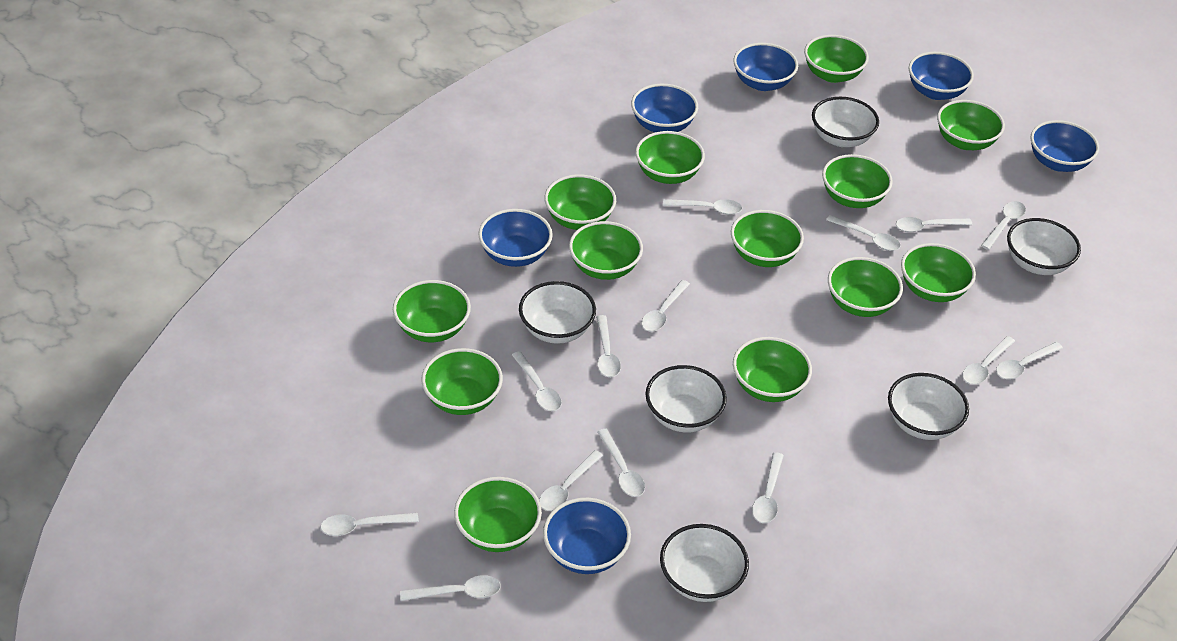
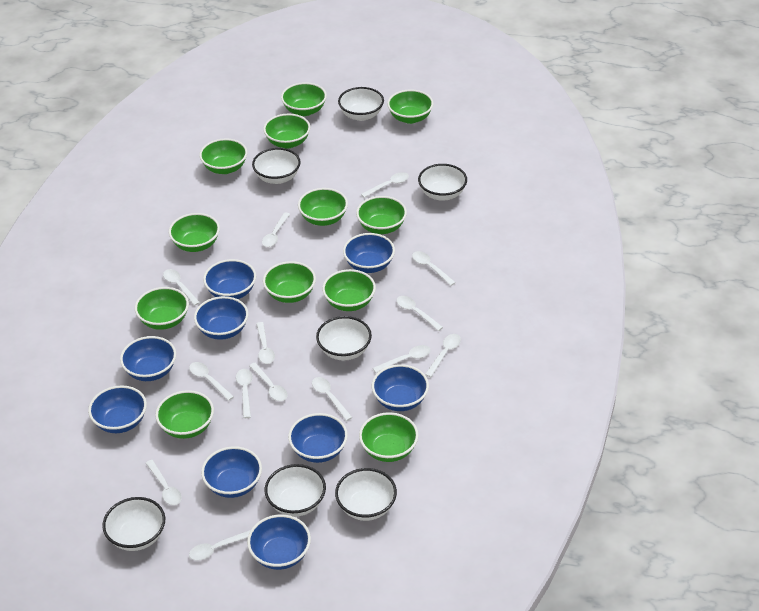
blue bowl: 6 -> 9
green bowl: 13 -> 12
white bowl: 6 -> 7

